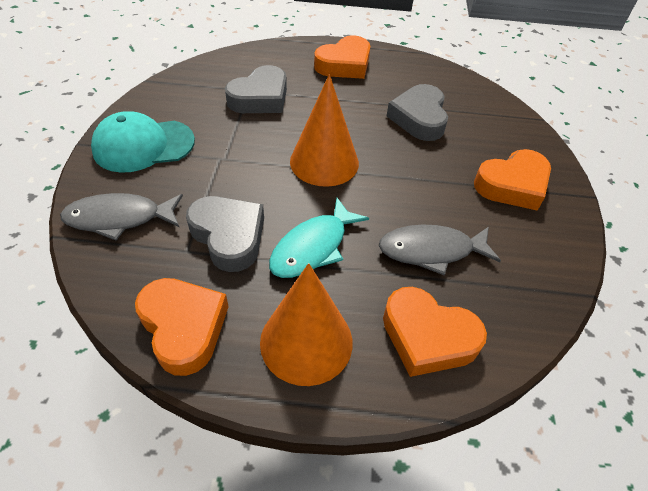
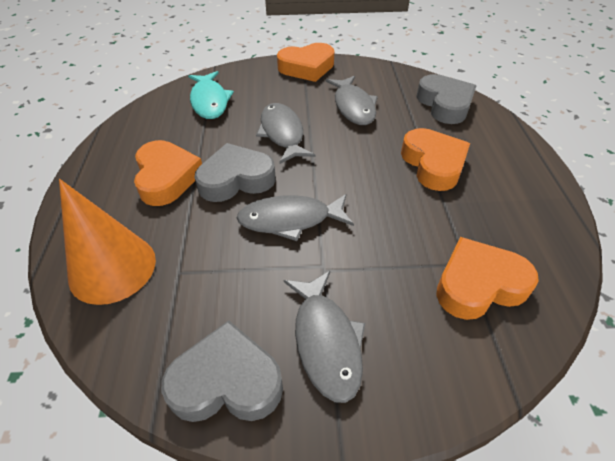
grey fish: 2 -> 4
orange cone: 2 -> 1
turquoise cap: 1 -> 0

